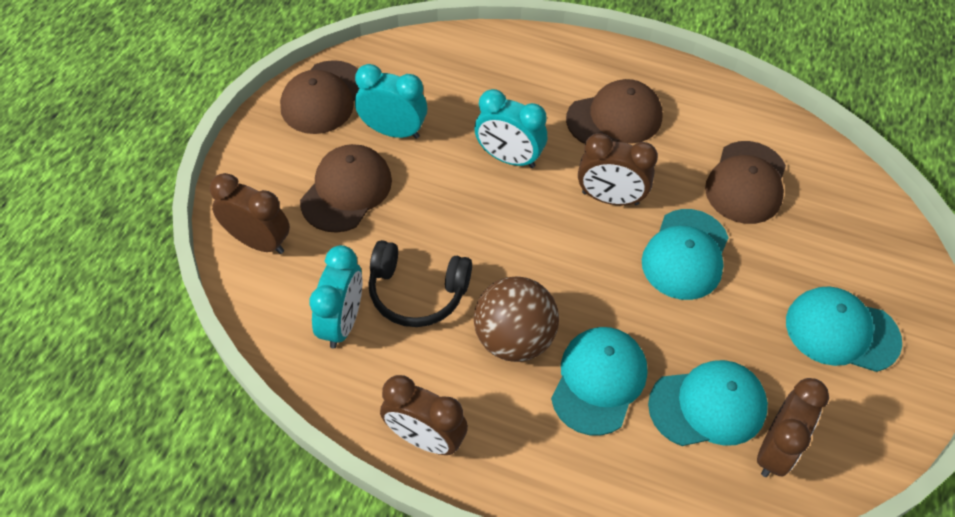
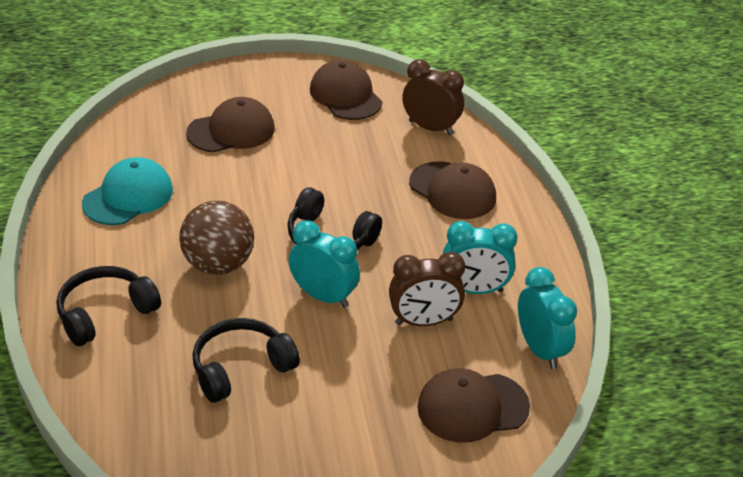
black headphones: 1 -> 3
brown clock: 4 -> 2
turquoise cap: 4 -> 1

